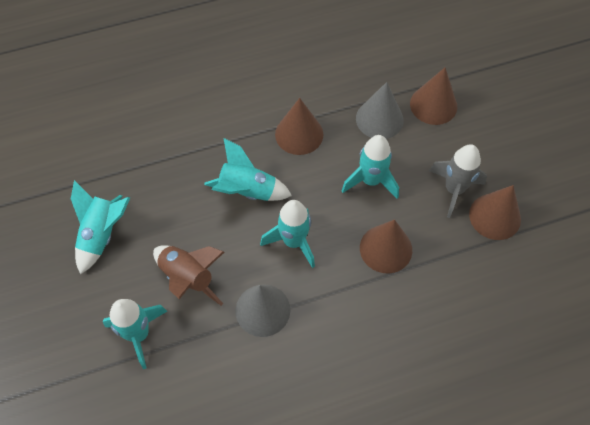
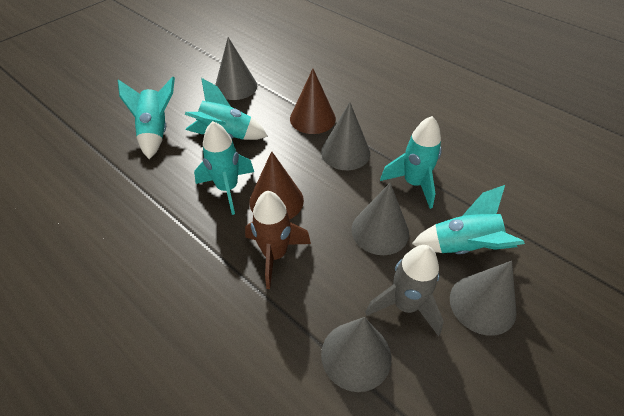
brown cone: 4 -> 2
grey cone: 2 -> 5

